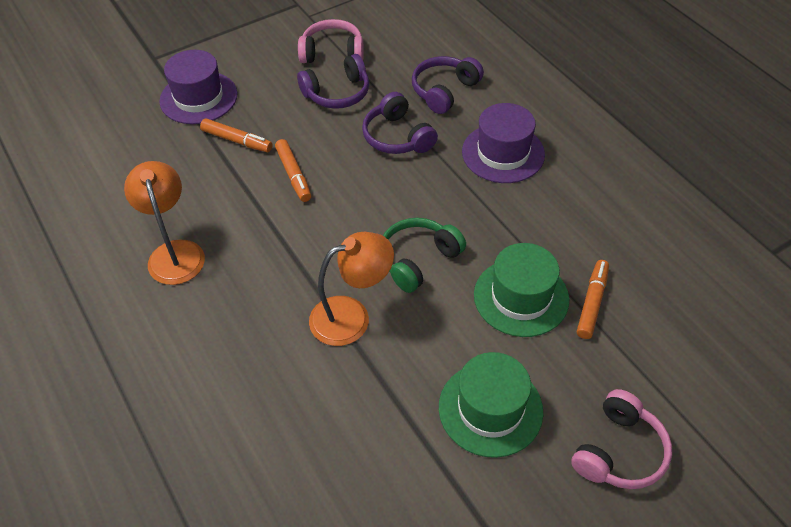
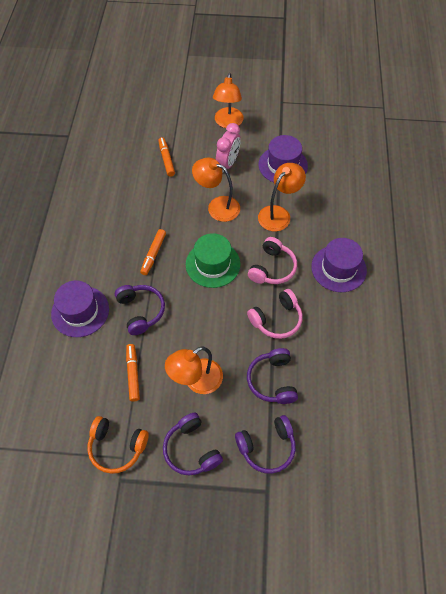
green hat: 2 -> 1
green headphones: 1 -> 0
orange headphones: 0 -> 1
orange lamp: 2 -> 4
pink clock: 0 -> 1
purple hat: 2 -> 3
purple headphones: 3 -> 4

